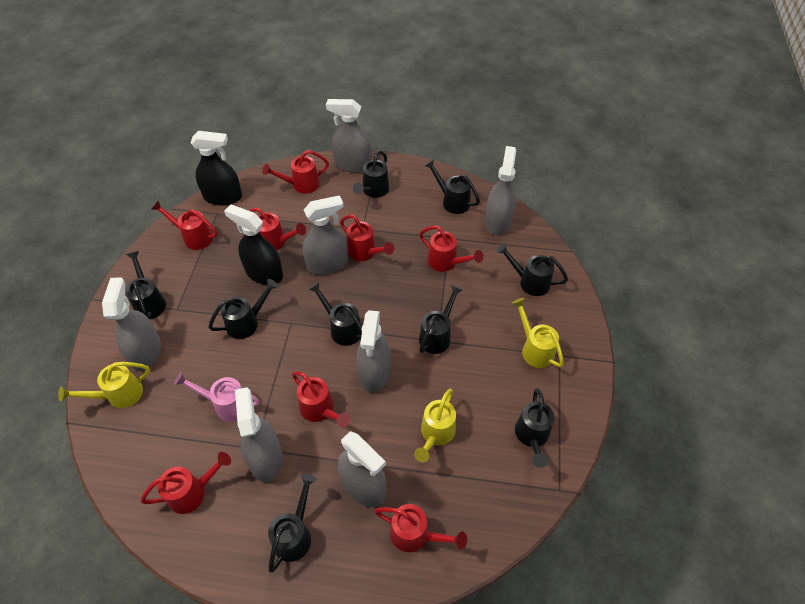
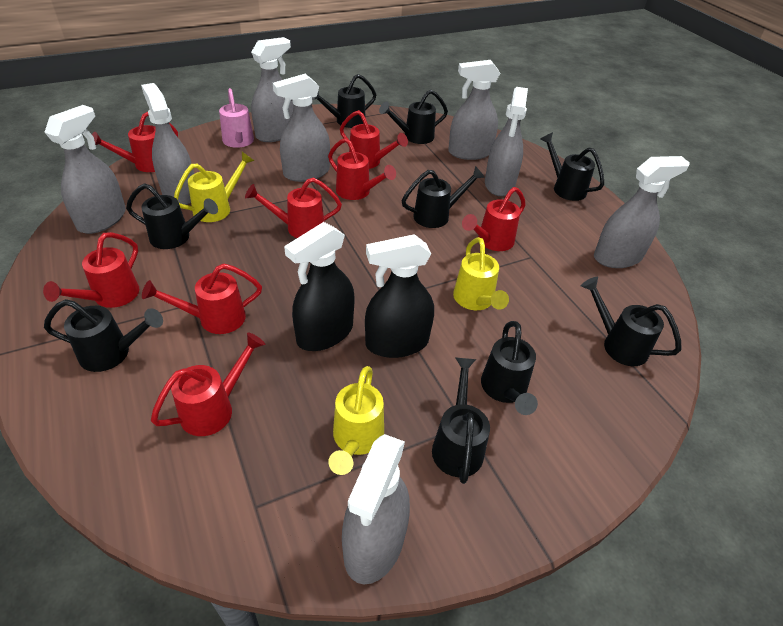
grey spray bottle: 7 -> 8

